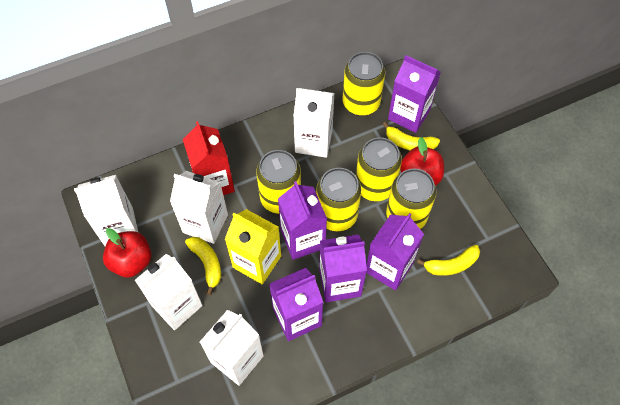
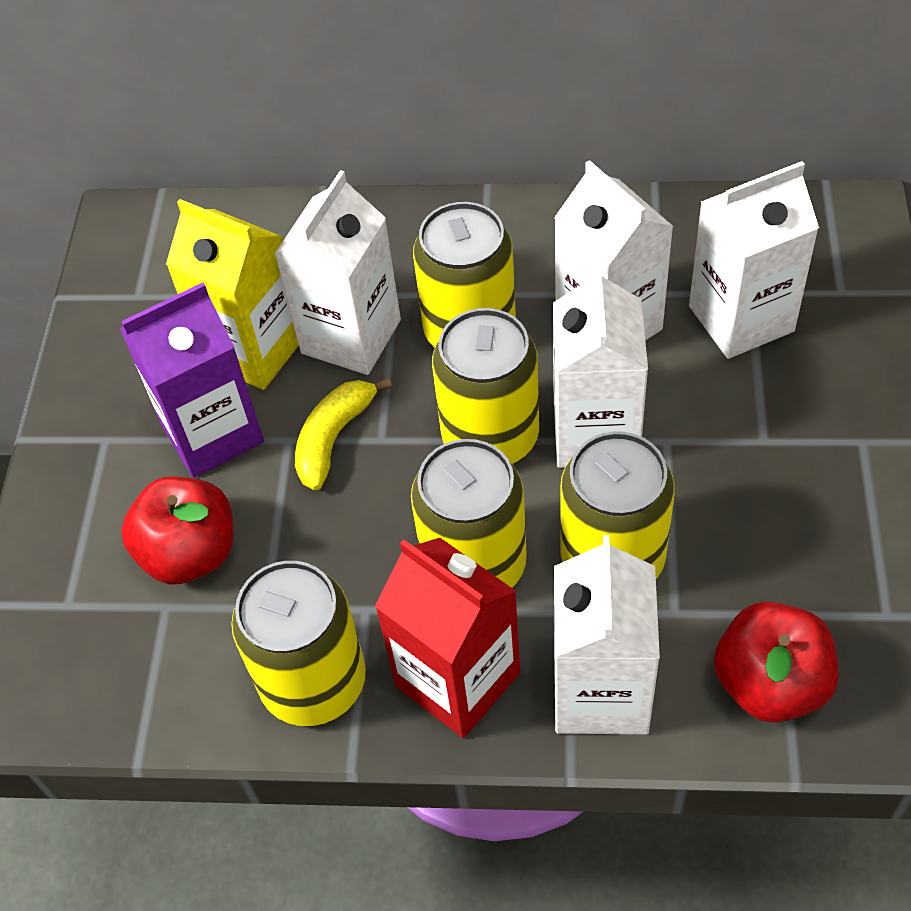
purple carton: 5 -> 1
yellow banana: 3 -> 1

